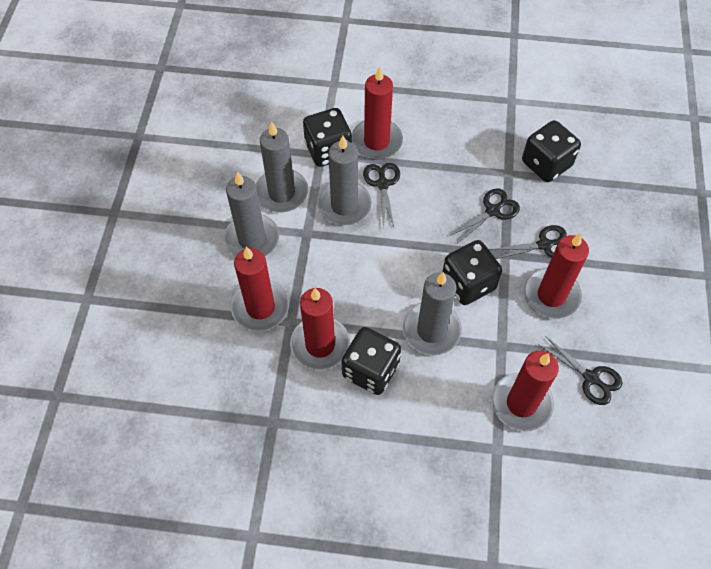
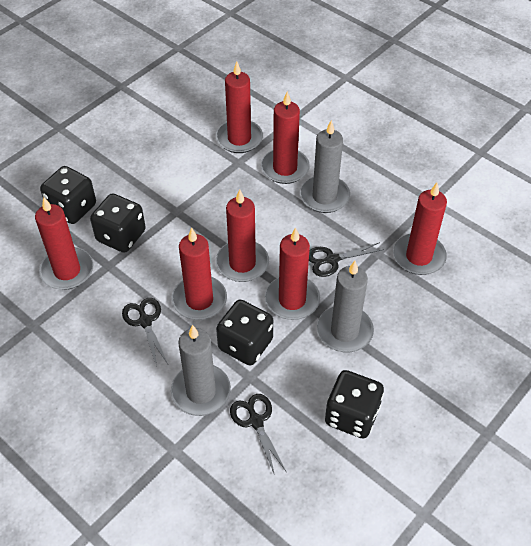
black scissors: 4 -> 3
grey candle: 4 -> 3
red candle: 5 -> 7

